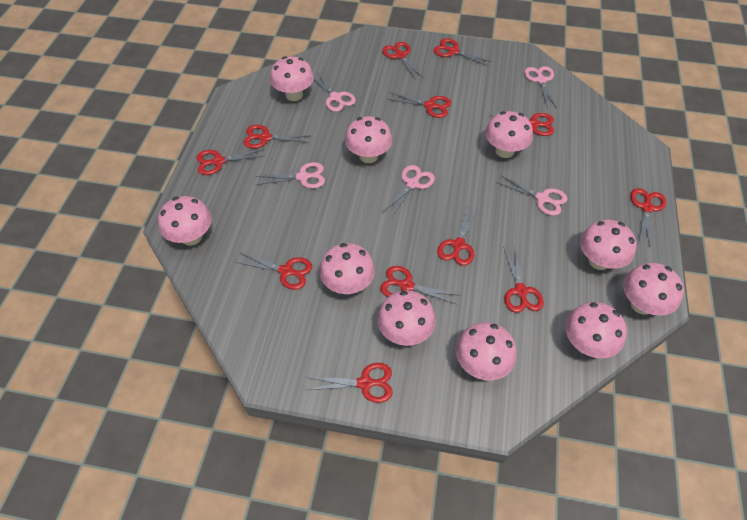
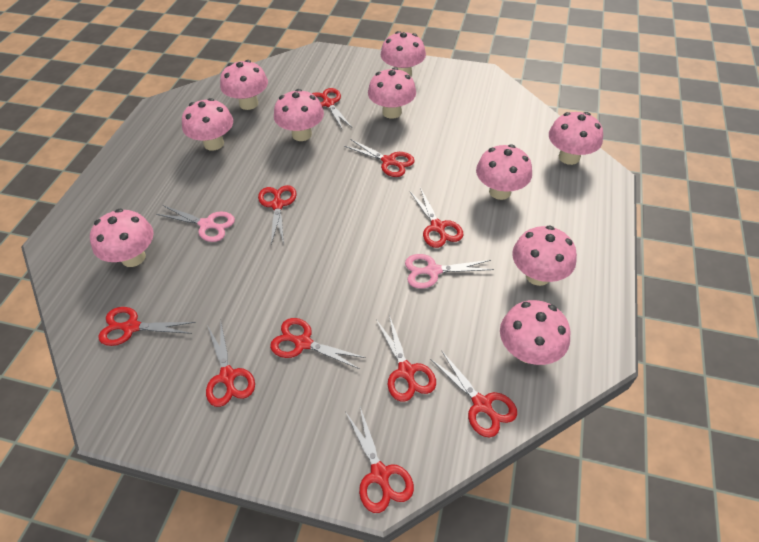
pink scissors: 5 -> 2
red scissors: 12 -> 10

